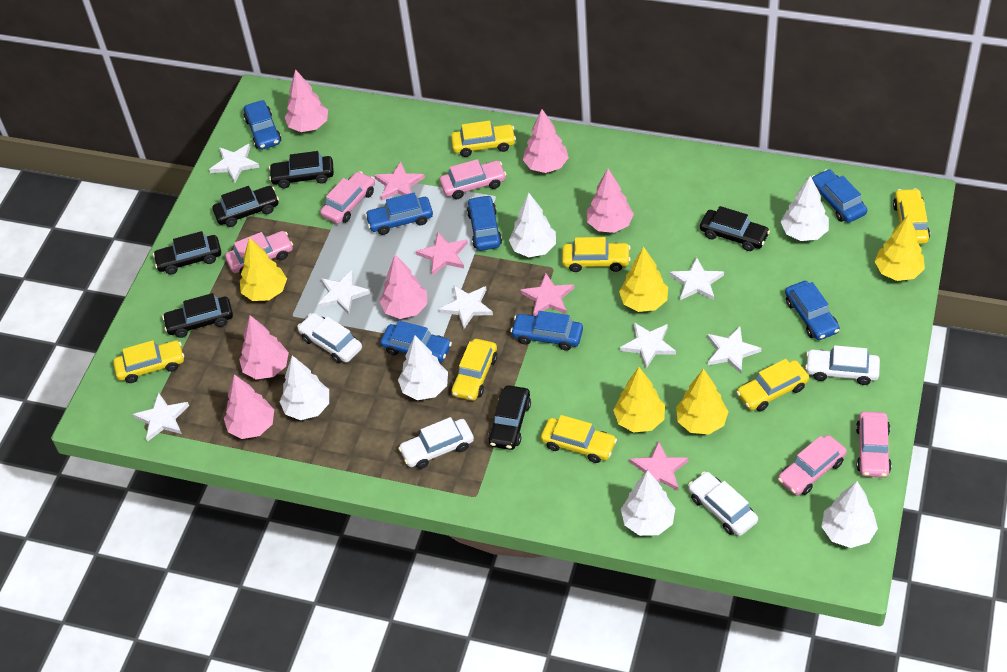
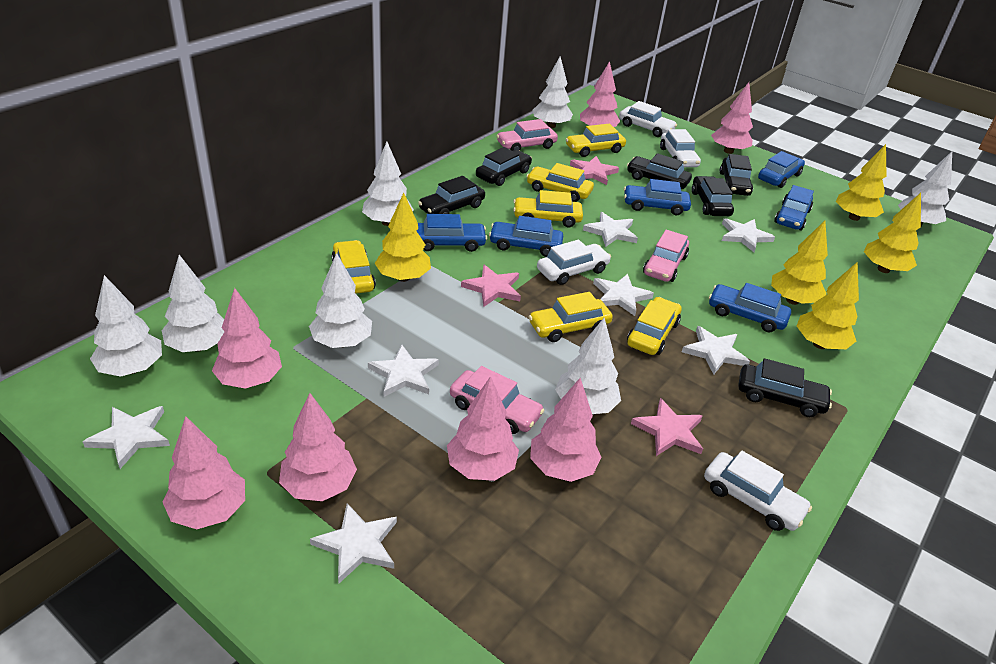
blue car: 7 -> 6
pink car: 5 -> 3
pink star: 4 -> 3
pink tree: 6 -> 7
white tree: 6 -> 7
yellow car: 7 -> 6

